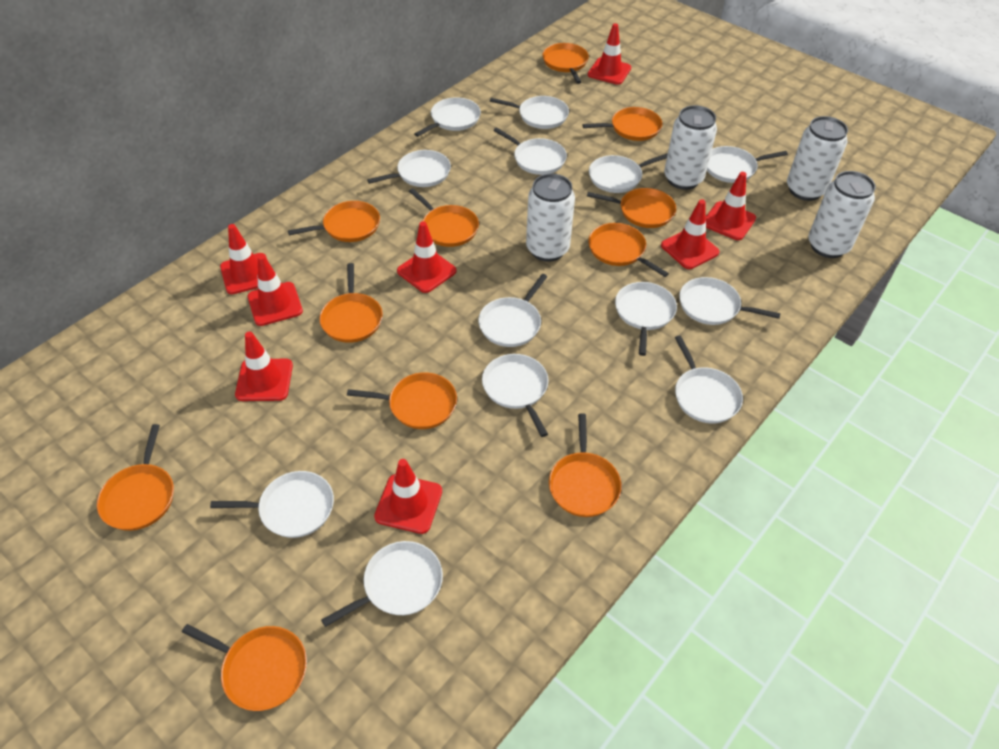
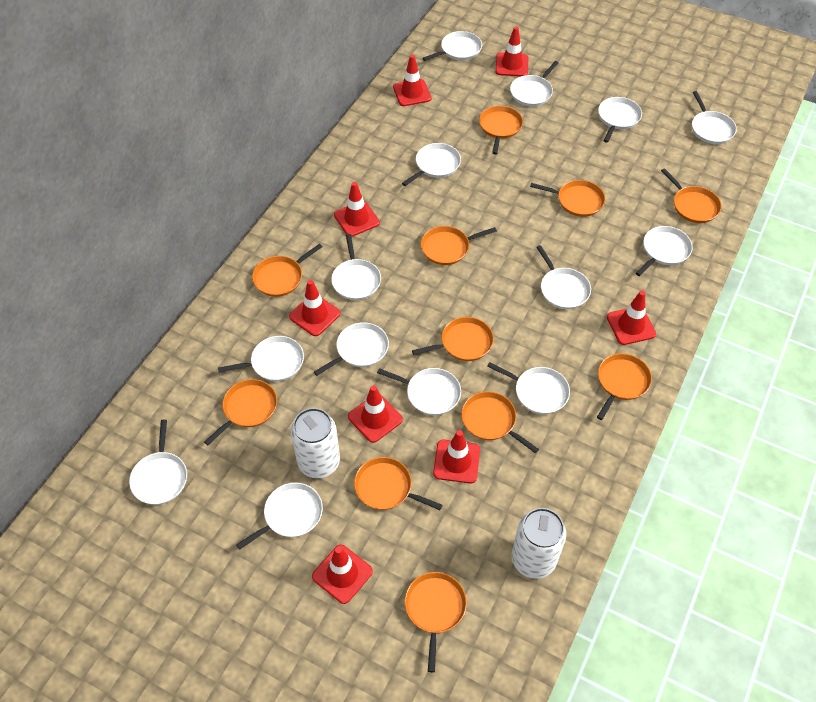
white can: 4 -> 2
white pan: 13 -> 14

